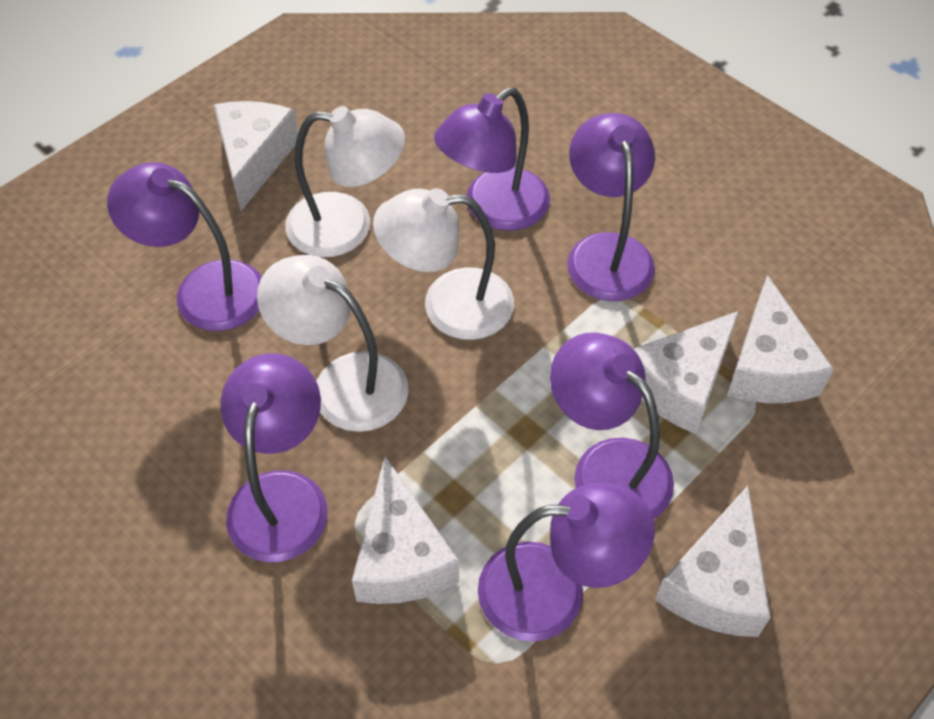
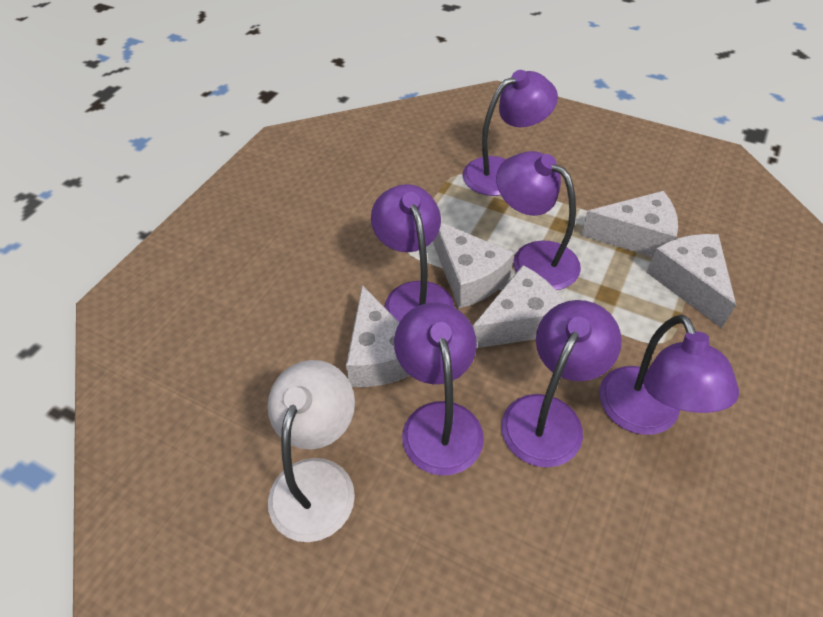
white lamp: 3 -> 1

